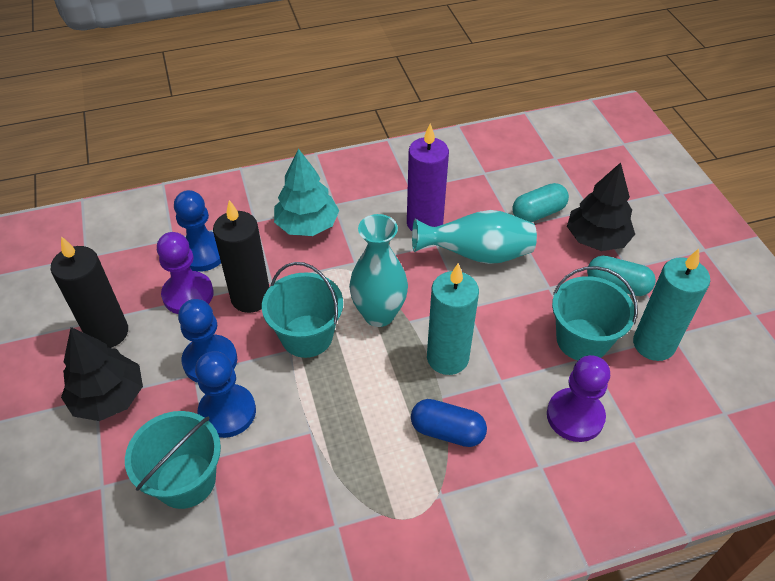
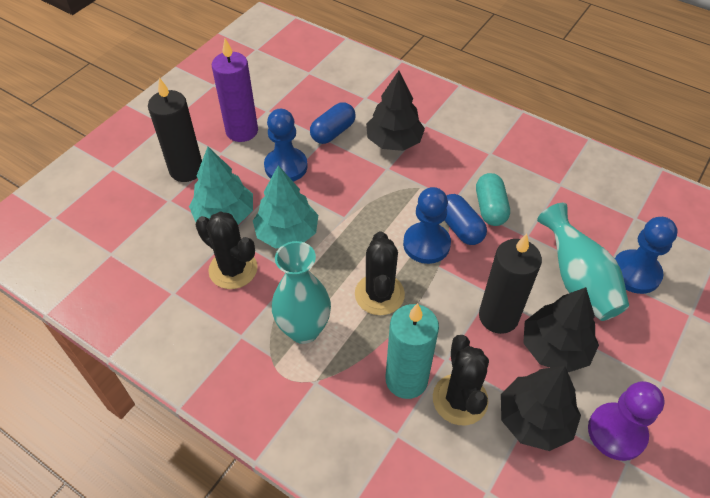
black cactus: 0 -> 3
black tree: 2 -> 3
blue capsule: 1 -> 2
purple pawn: 2 -> 1
turquoise bucket: 3 -> 0
turquoise candle: 2 -> 1
turquoise capsule: 2 -> 1
turquoise tree: 1 -> 2

